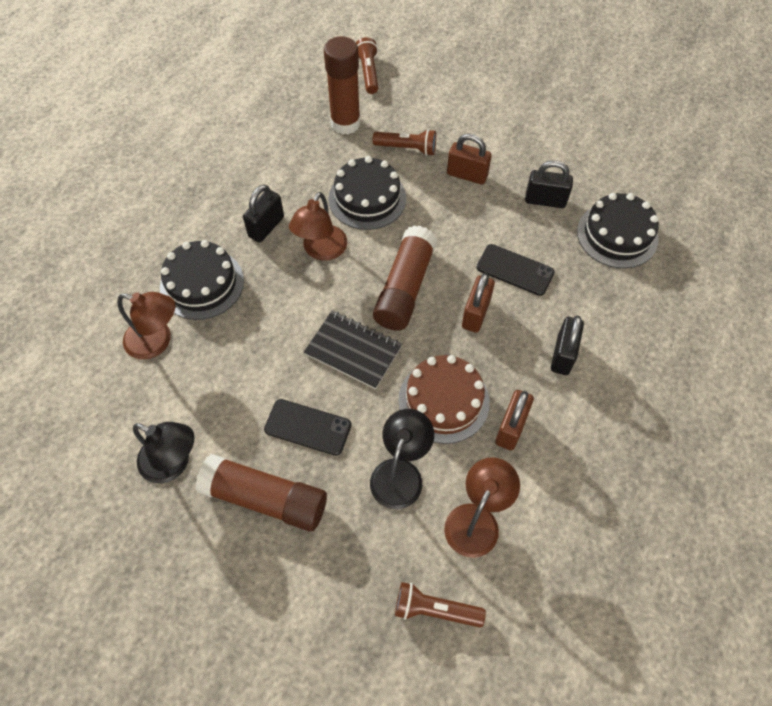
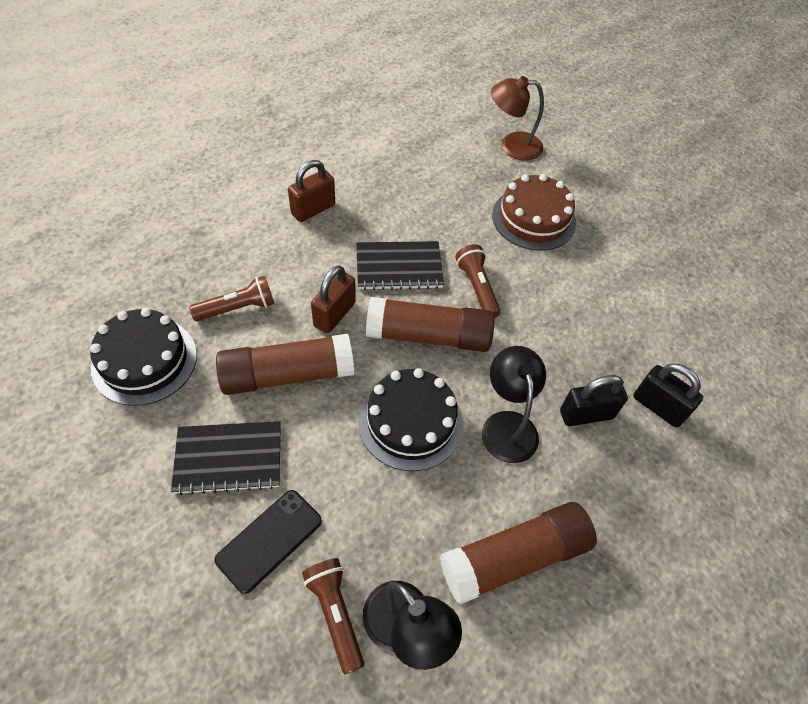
black cake: 3 -> 2
black notebook: 1 -> 2
black padlock: 3 -> 2
black phone: 2 -> 1
brown lamp: 3 -> 1
brown padlock: 3 -> 2

